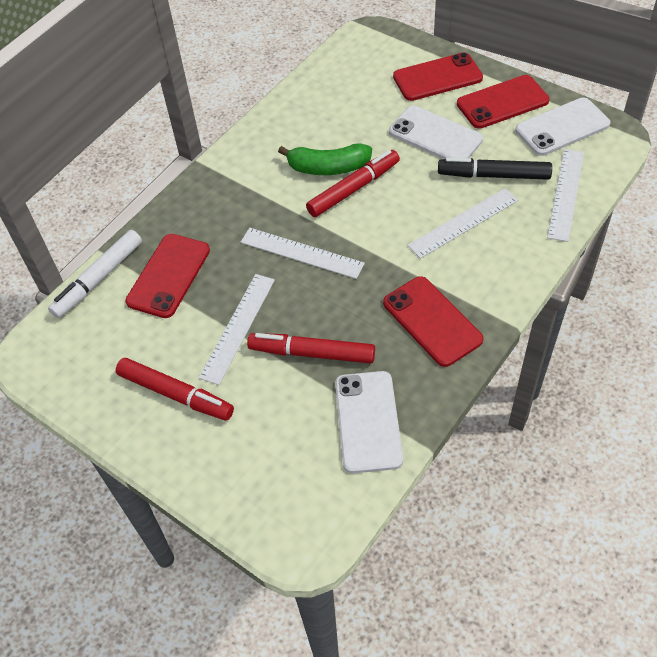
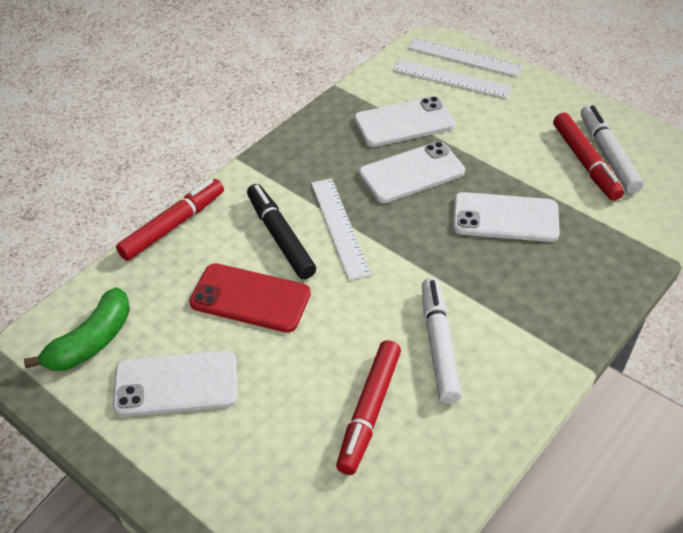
red phone: 4 -> 1
white marker: 1 -> 2
white phone: 3 -> 4
white ruler: 4 -> 3

